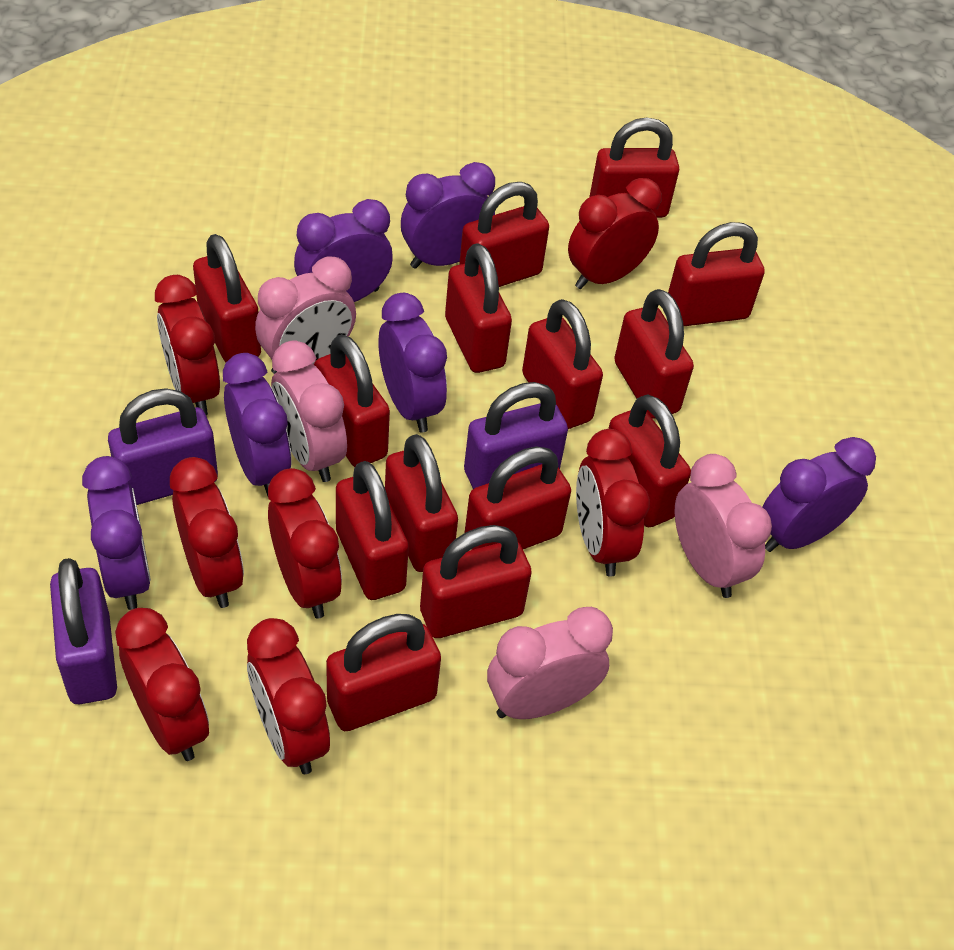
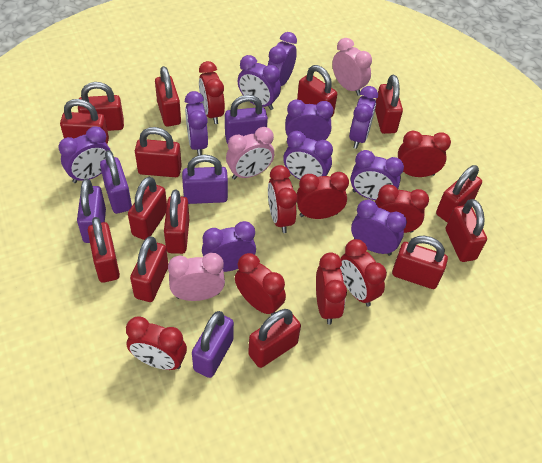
pink clock: 4 -> 3
purple clock: 6 -> 10
purple padlock: 3 -> 5
red clock: 7 -> 9

